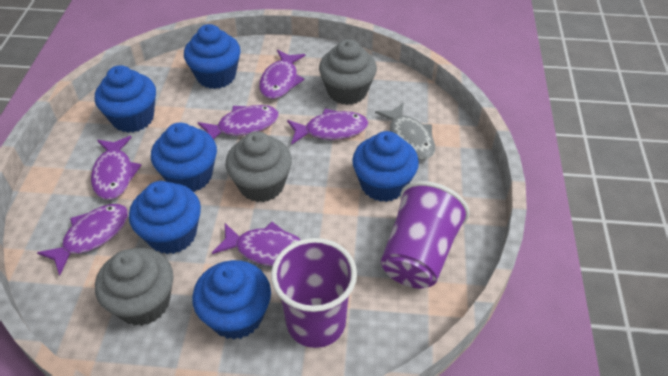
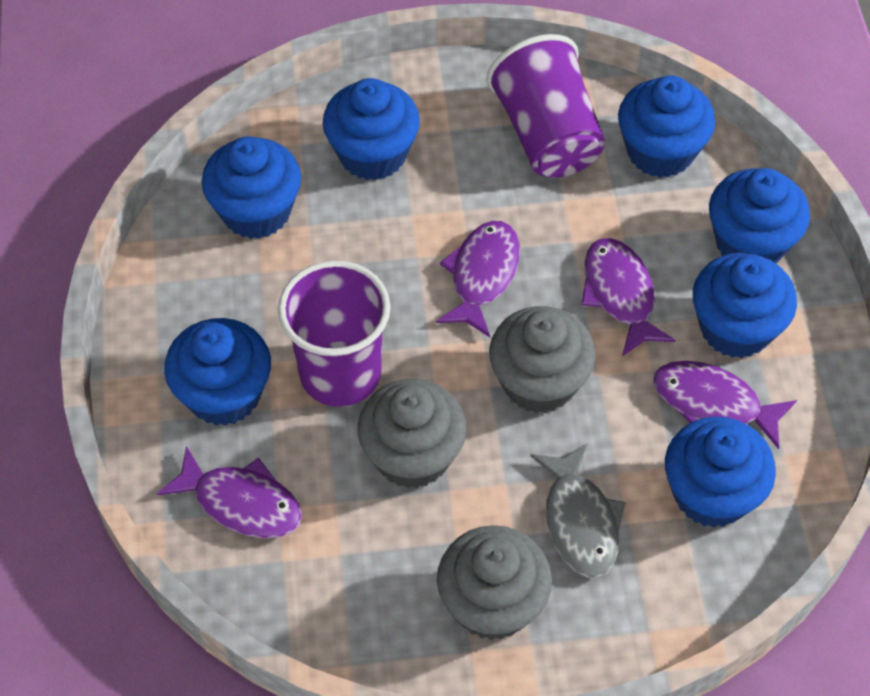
blue cupcake: 6 -> 7
purple fish: 6 -> 4

